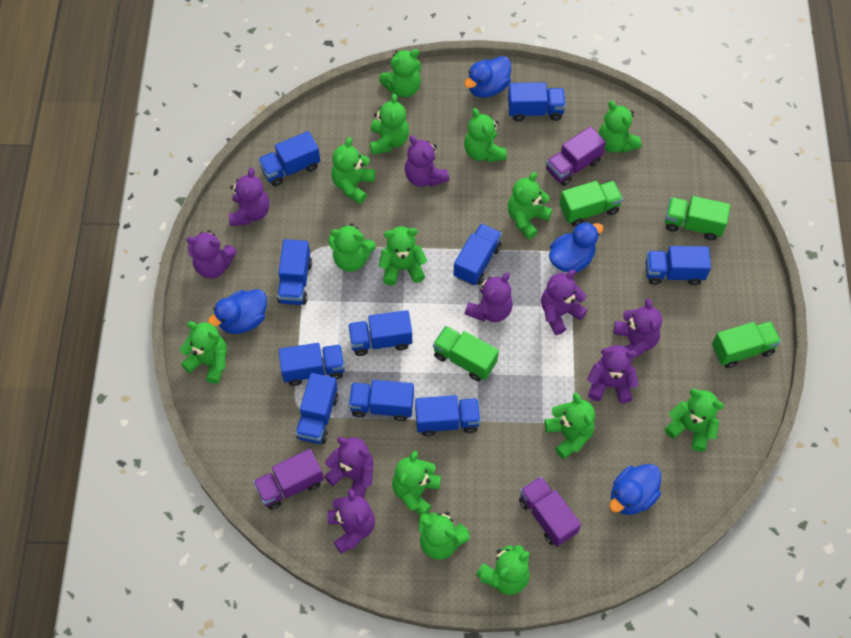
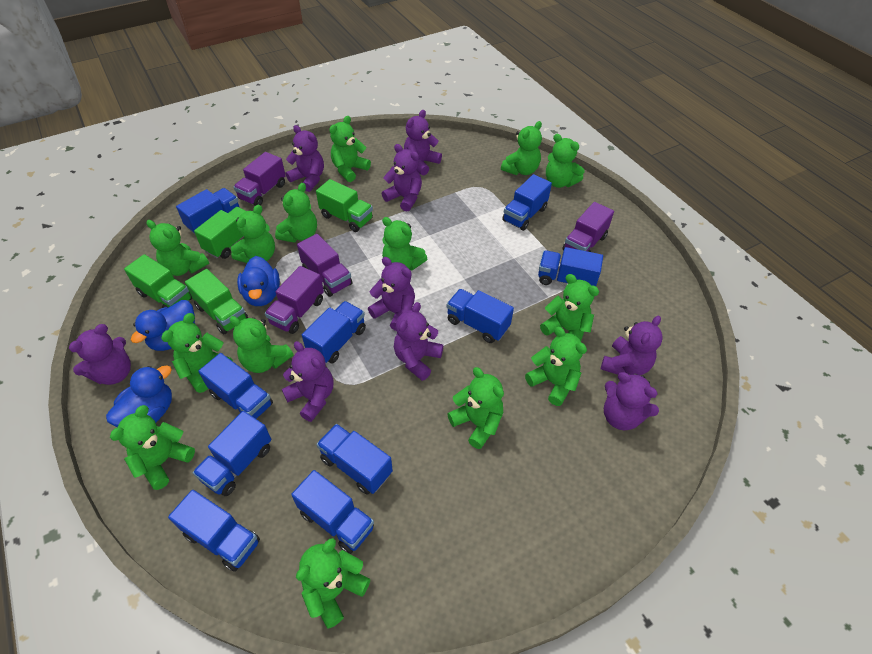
blue duck: 4 -> 3
purple truck: 3 -> 4

